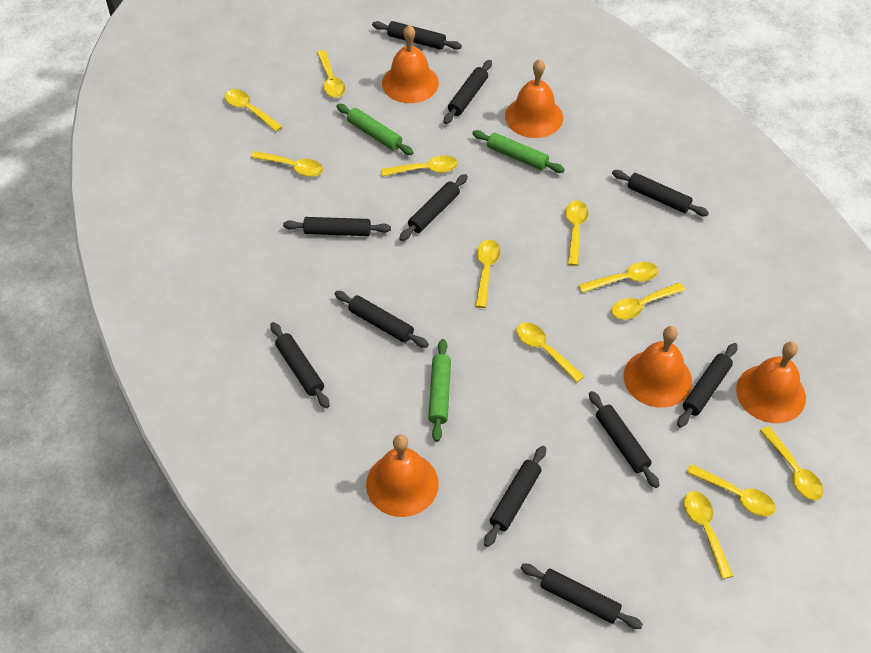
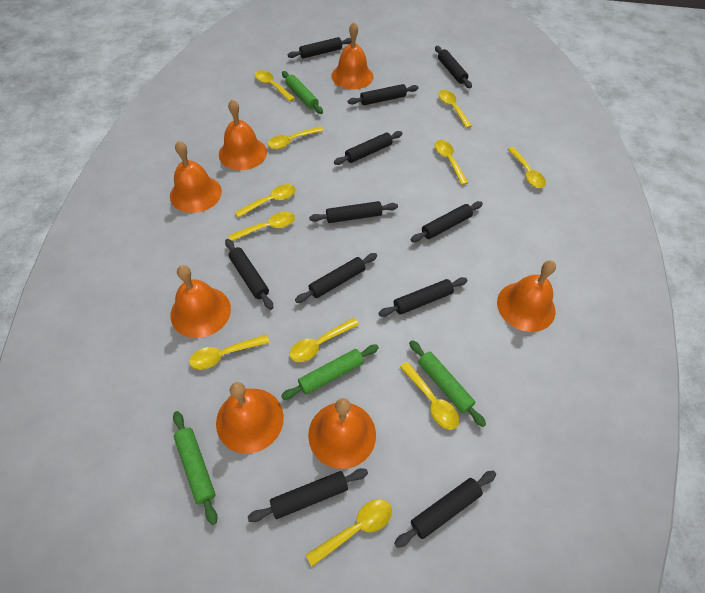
green rolling pin: 3 -> 4
orange bell: 5 -> 7
yellow spoon: 12 -> 11

